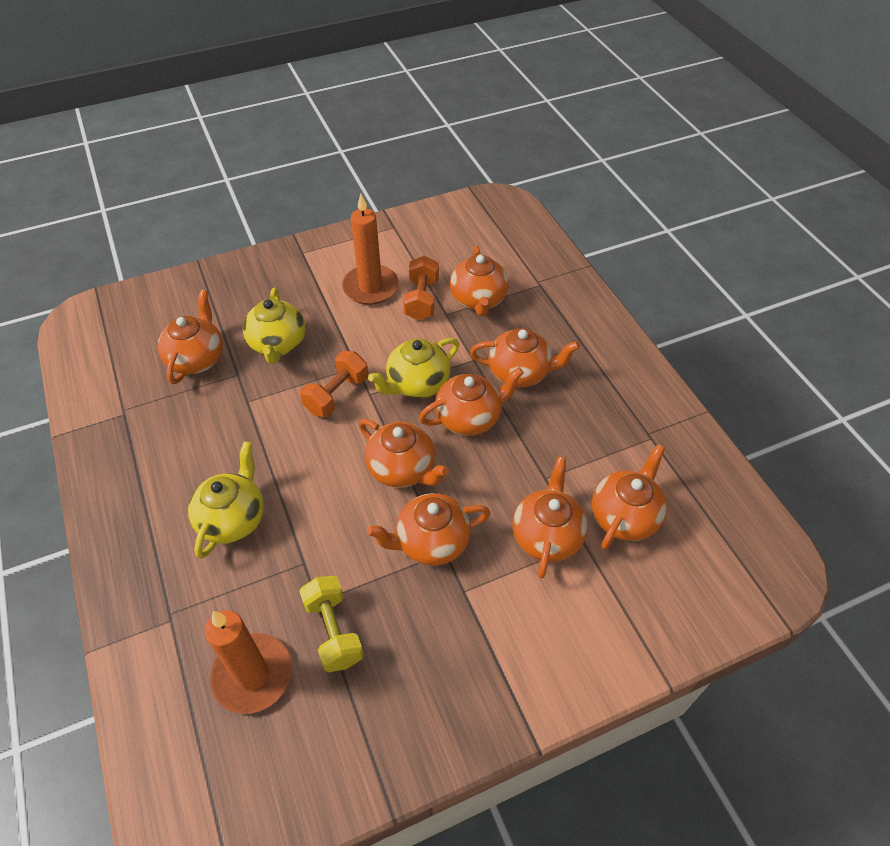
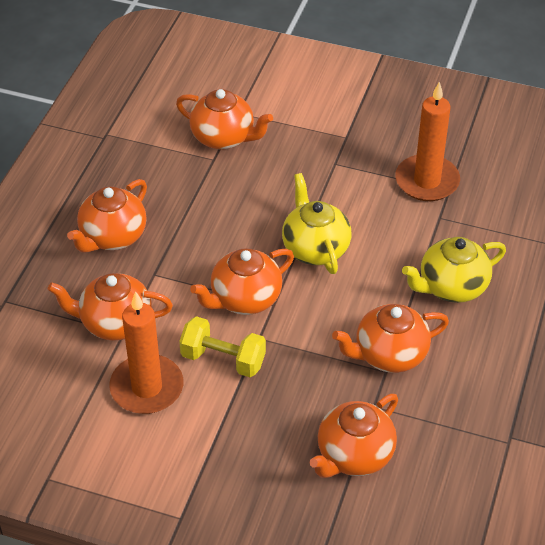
orange dumbbell: 2 -> 0
orange teapot: 8 -> 6
yellow teapot: 3 -> 2

